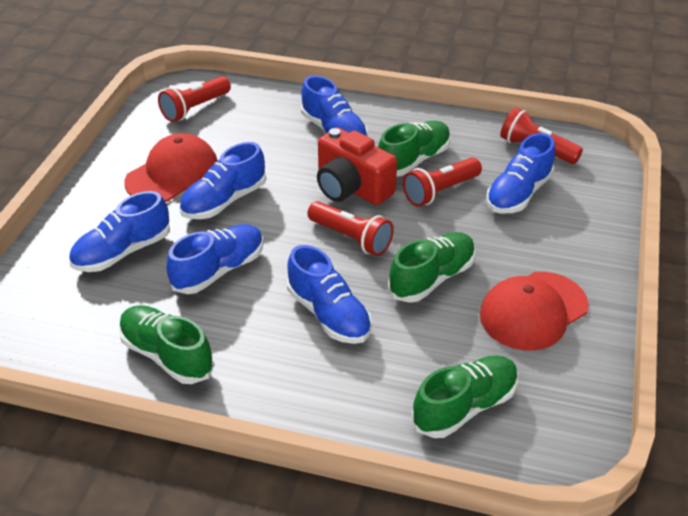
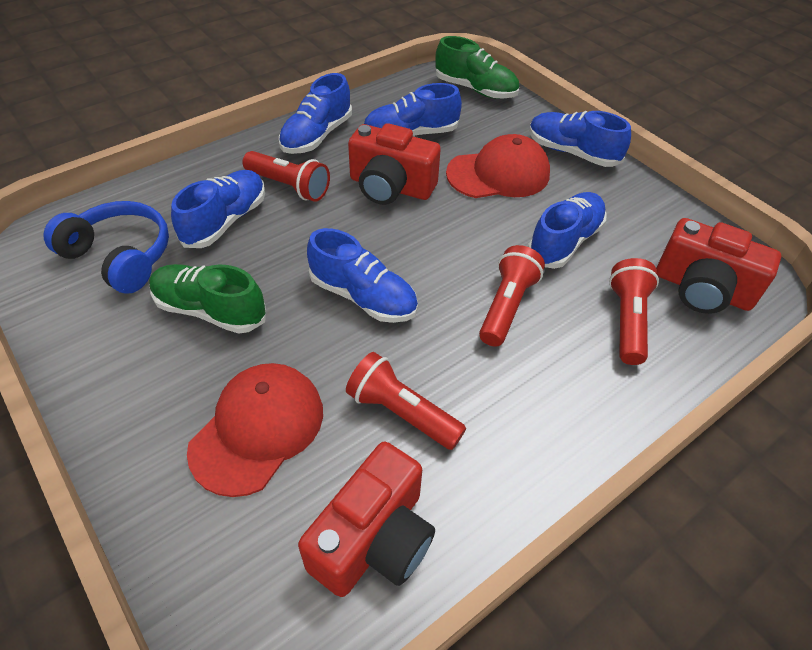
blue headphones: 0 -> 1
green shoe: 4 -> 2
red camera: 1 -> 3

